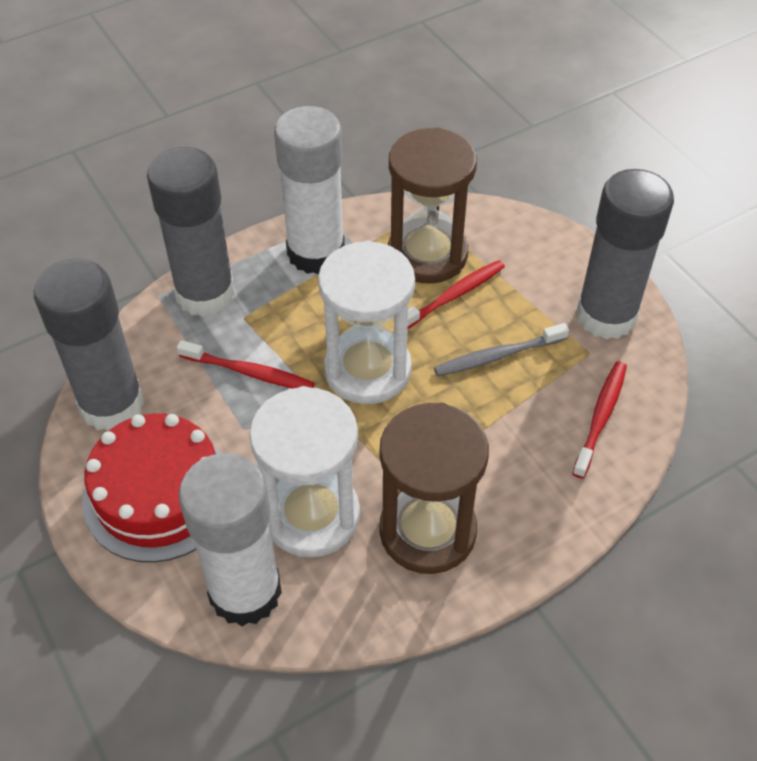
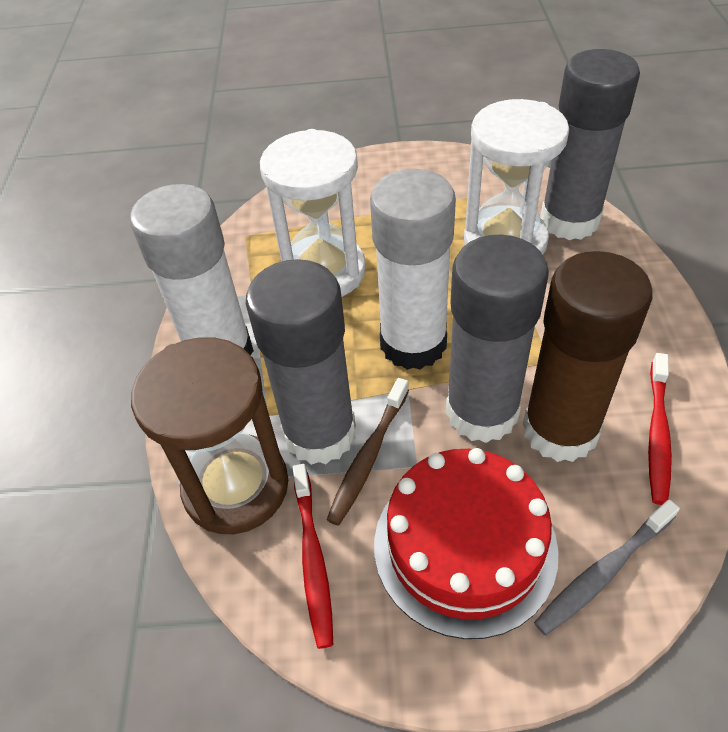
brown glue stick: 0 -> 1
brown hourglass: 2 -> 1
brown toothbrush: 0 -> 1
red toothbrush: 3 -> 2

